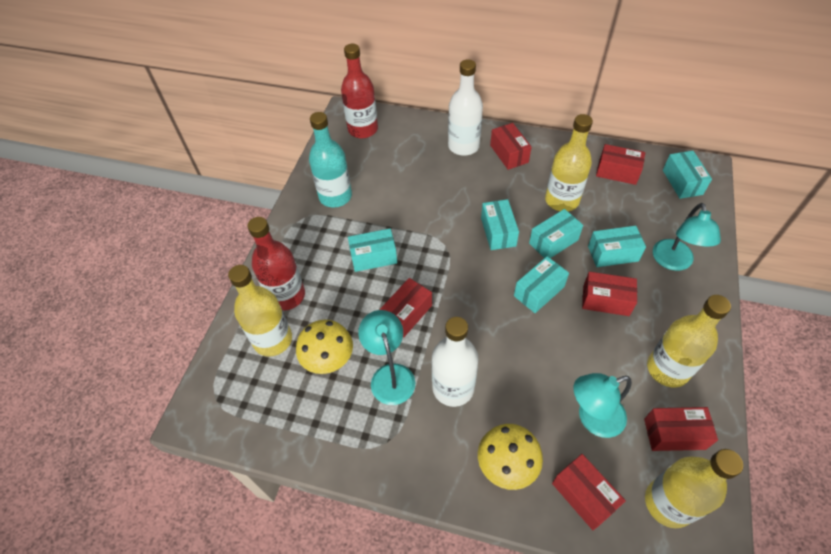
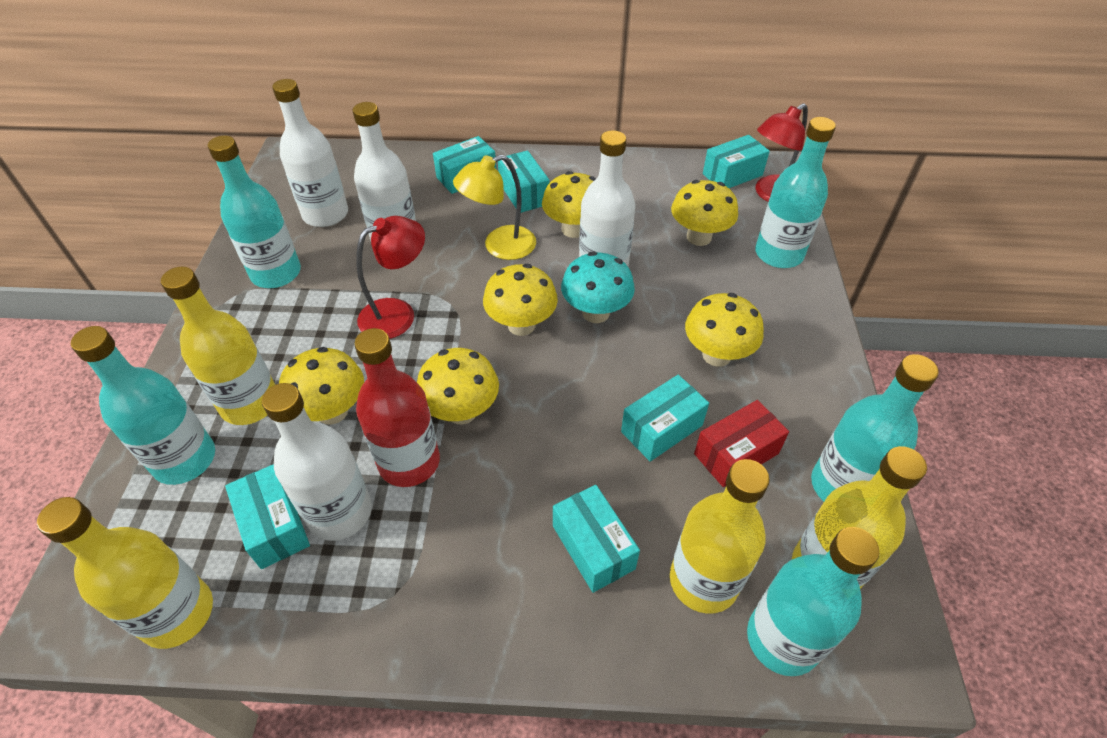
red bottle: 2 -> 1
red box: 6 -> 1
red lamp: 0 -> 2
turquoise bottle: 1 -> 5
turquoise lamp: 3 -> 0
turquoise mushroom: 0 -> 1
white bottle: 2 -> 4
yellow lamp: 0 -> 1
yellow mushroom: 2 -> 6

